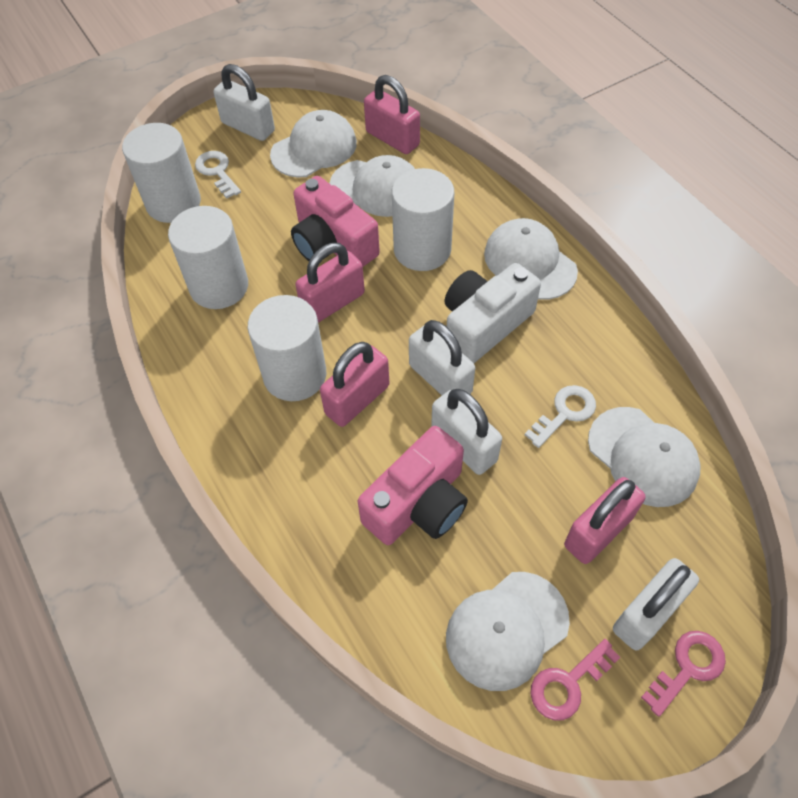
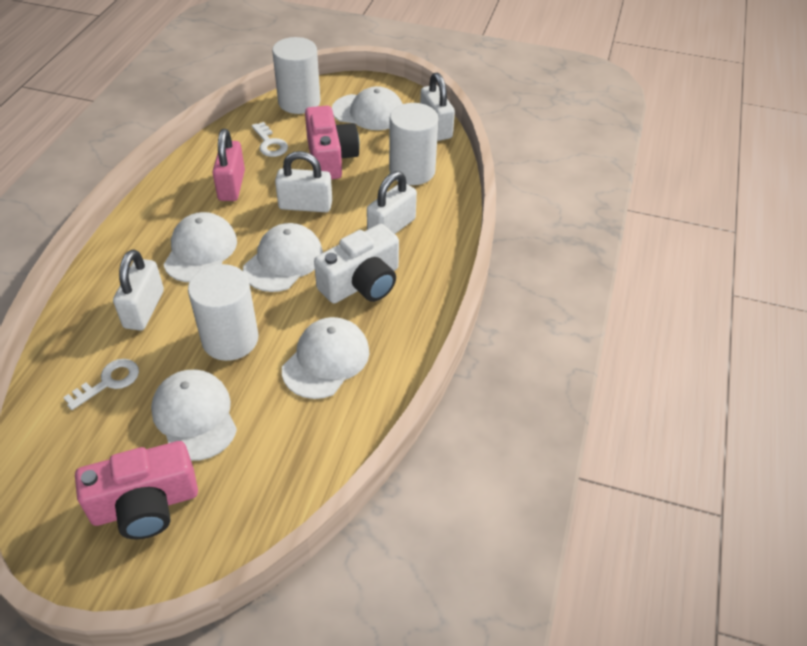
pink key: 2 -> 0
pink padlock: 4 -> 1
white cylinder: 4 -> 3

